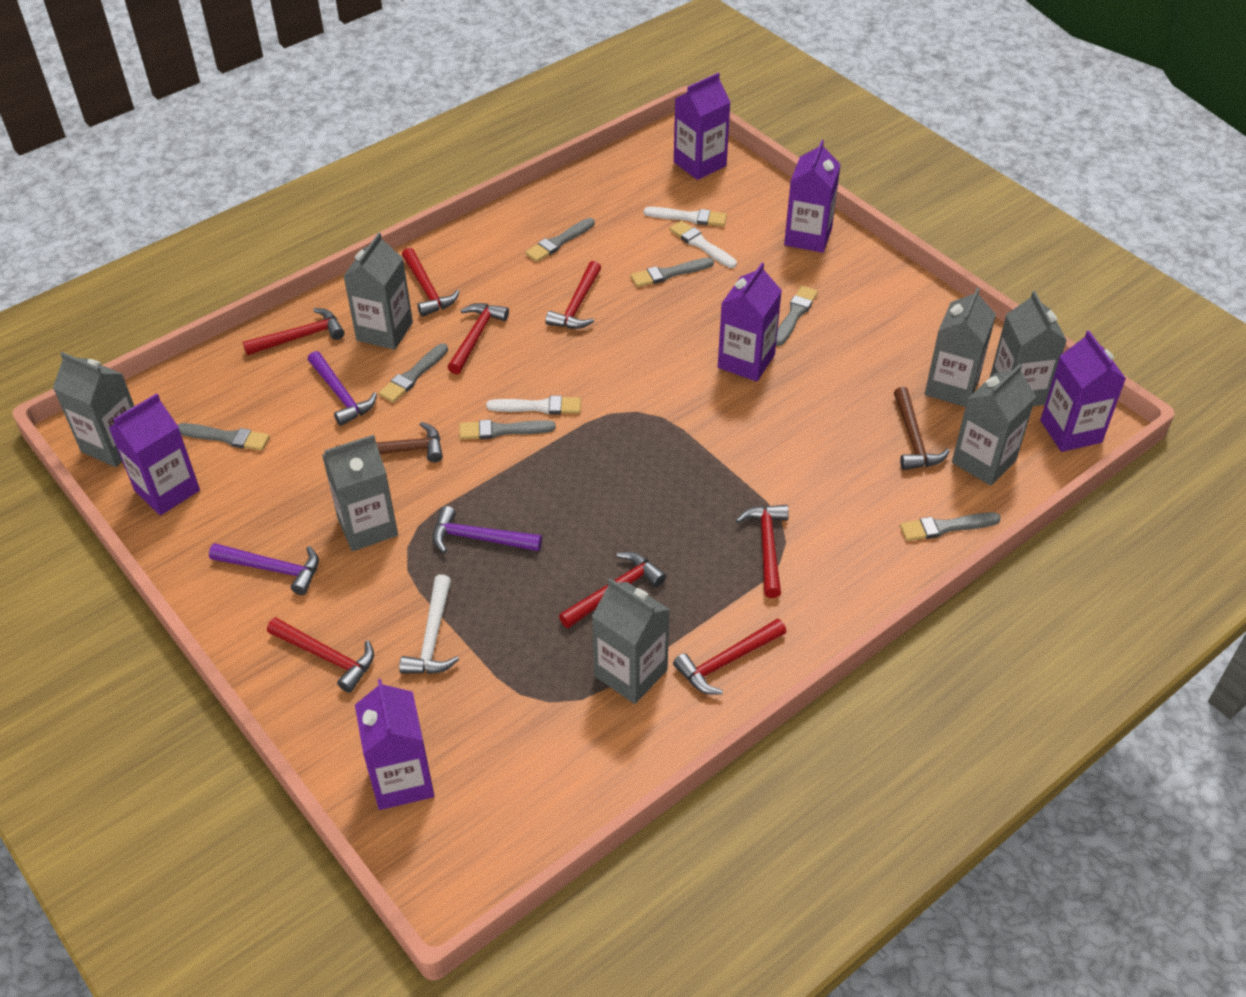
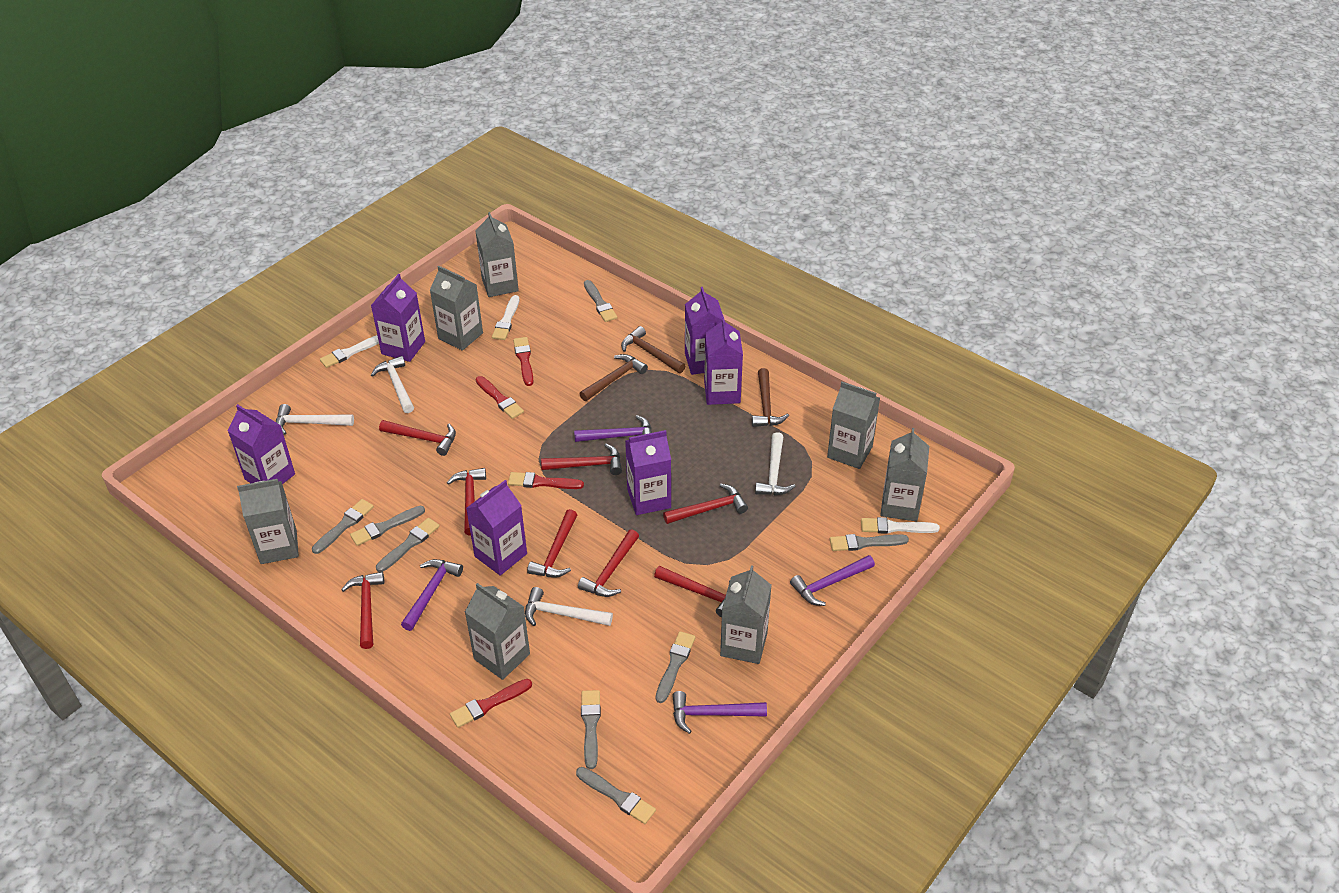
brown hammer: 2 -> 3
grey brush: 7 -> 8
purple hammer: 3 -> 4
red brush: 0 -> 4
white hammer: 1 -> 4

